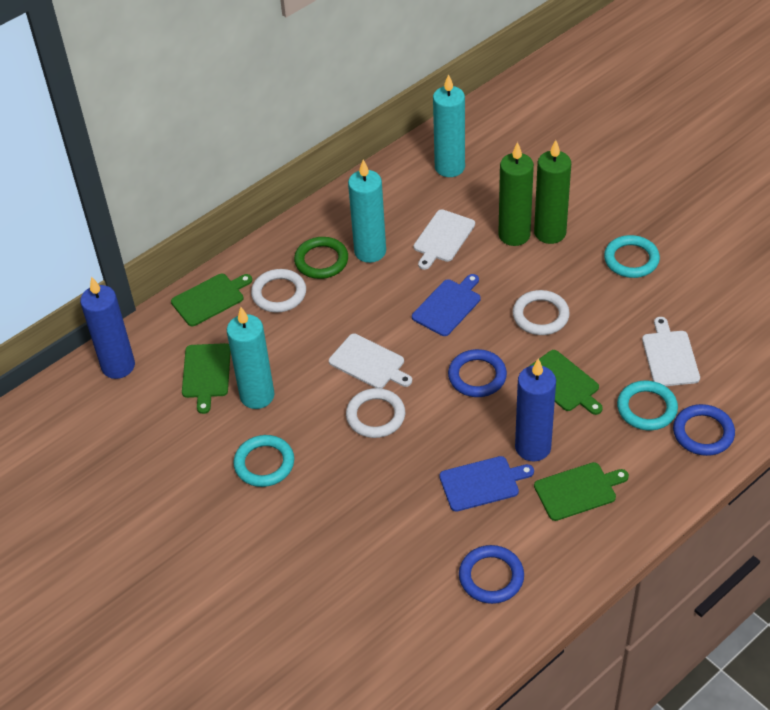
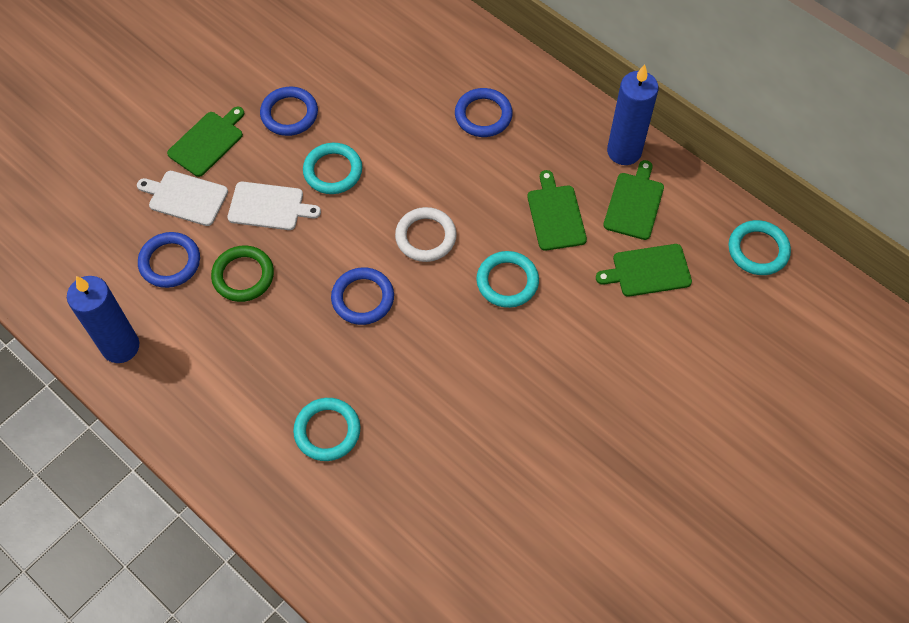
blue cutting board: 2 -> 0
blue ring: 3 -> 4
green candle: 2 -> 0
turquoise candle: 3 -> 0
turquoise ring: 3 -> 4
white cutting board: 3 -> 2
white ring: 3 -> 1

